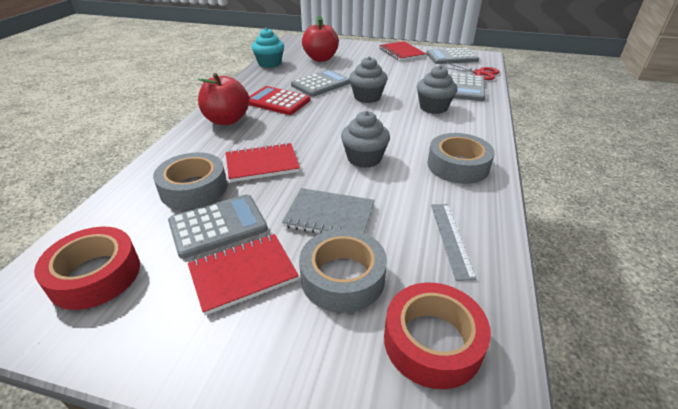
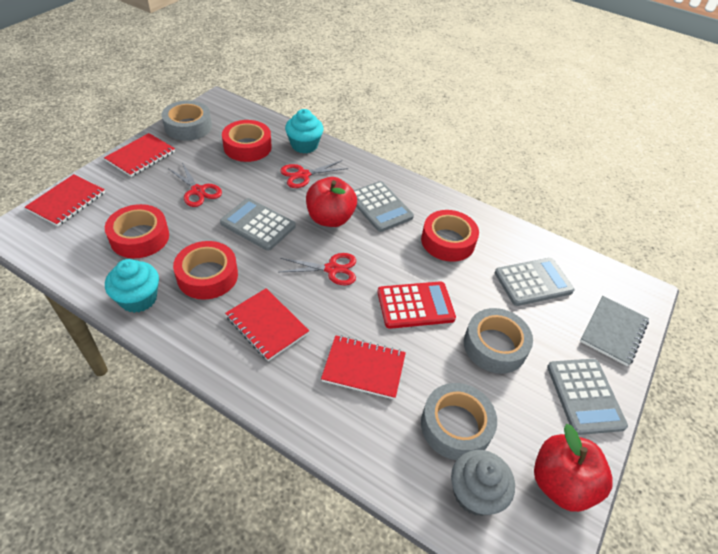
grey cupcake: 3 -> 1
grey ruler: 1 -> 0
red notebook: 3 -> 4
red scissors: 1 -> 3
red tape: 2 -> 4
turquoise cupcake: 1 -> 2

